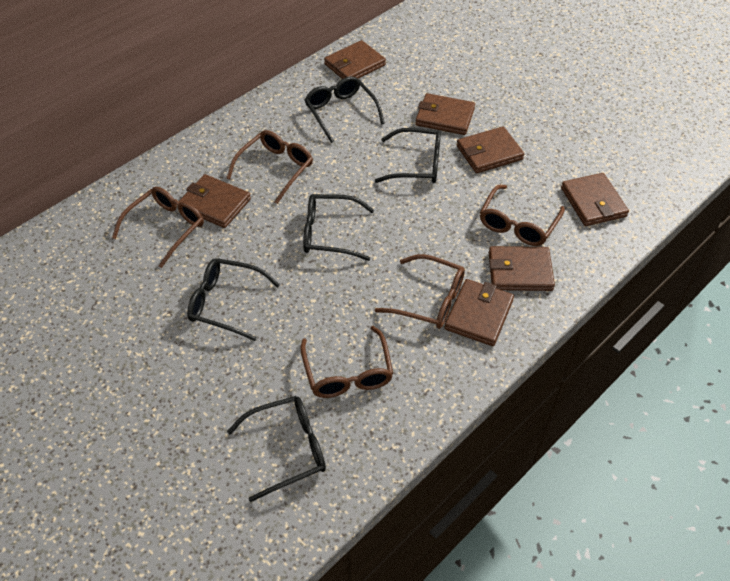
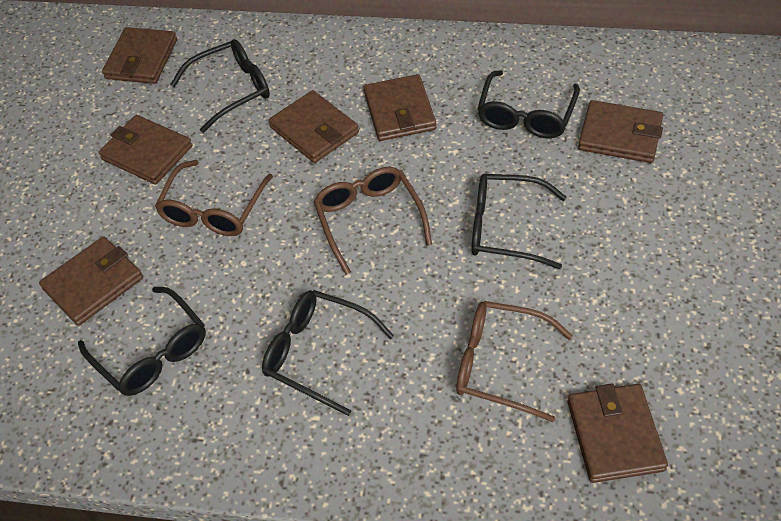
brown glasses: 5 -> 3

